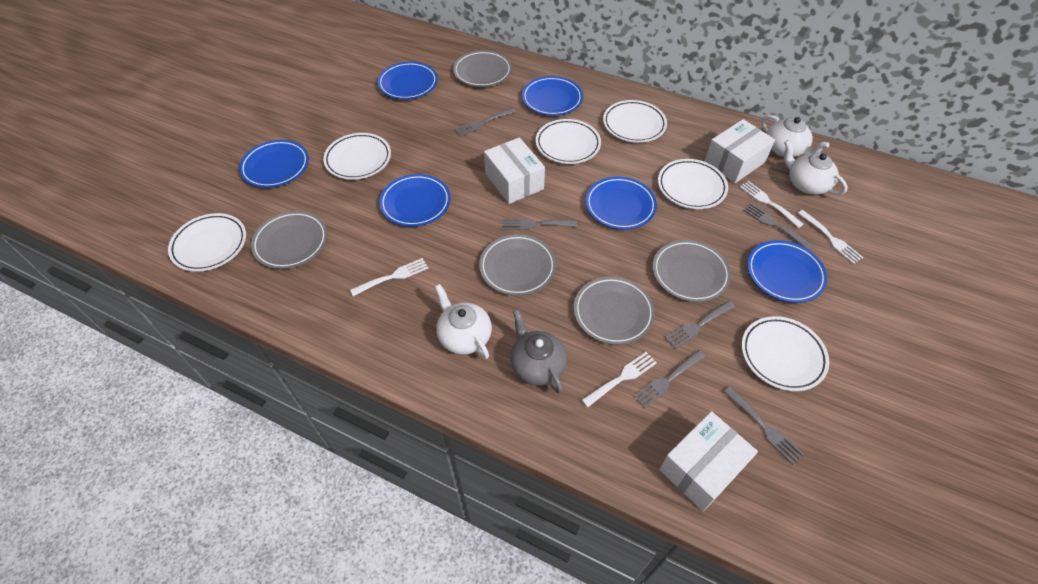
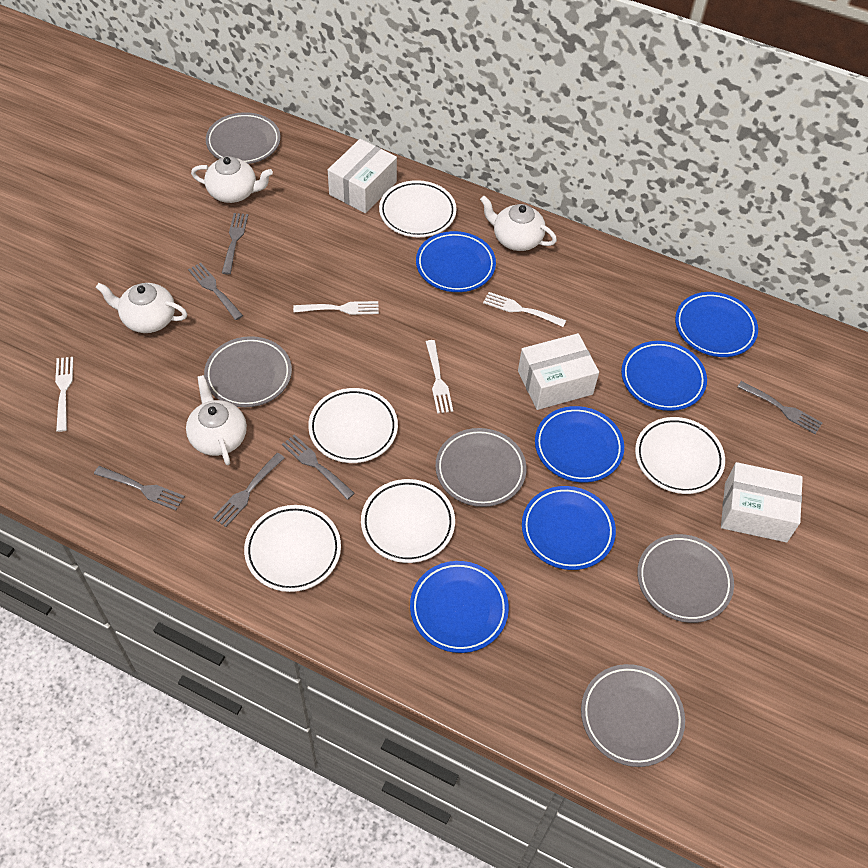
grey teapot: 1 -> 0
white plate: 6 -> 5
white teapot: 3 -> 4

